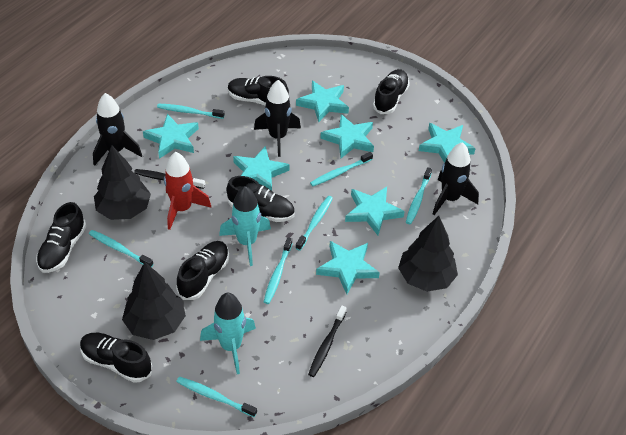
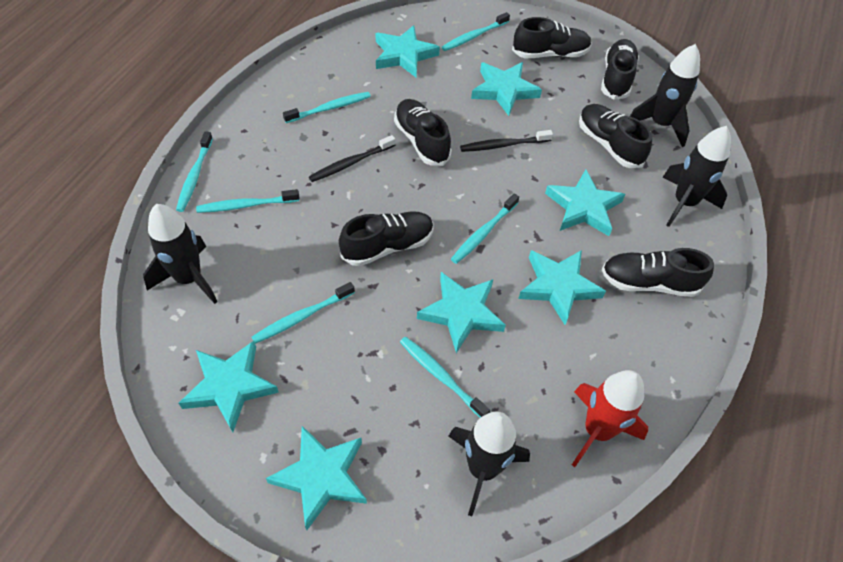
black rocket: 3 -> 4
black tree: 3 -> 0
turquoise rocket: 2 -> 0

